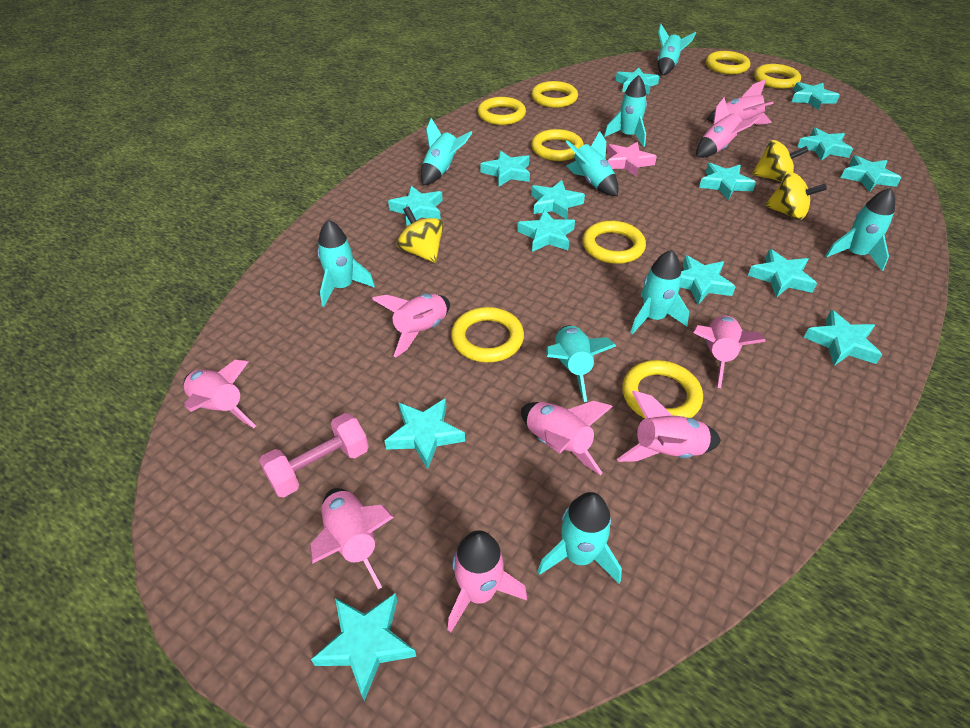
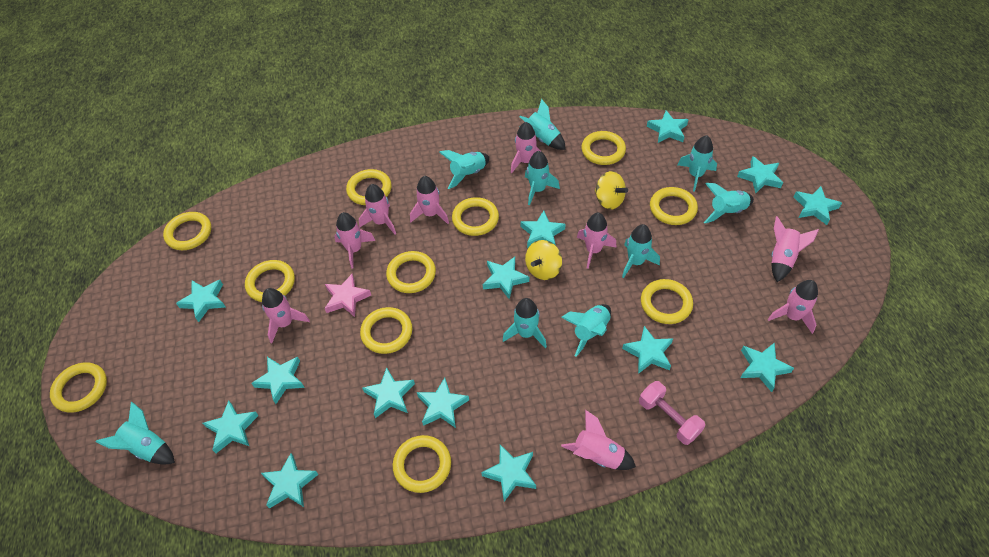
yellow ring: 8 -> 11
yellow spinning top: 3 -> 2

